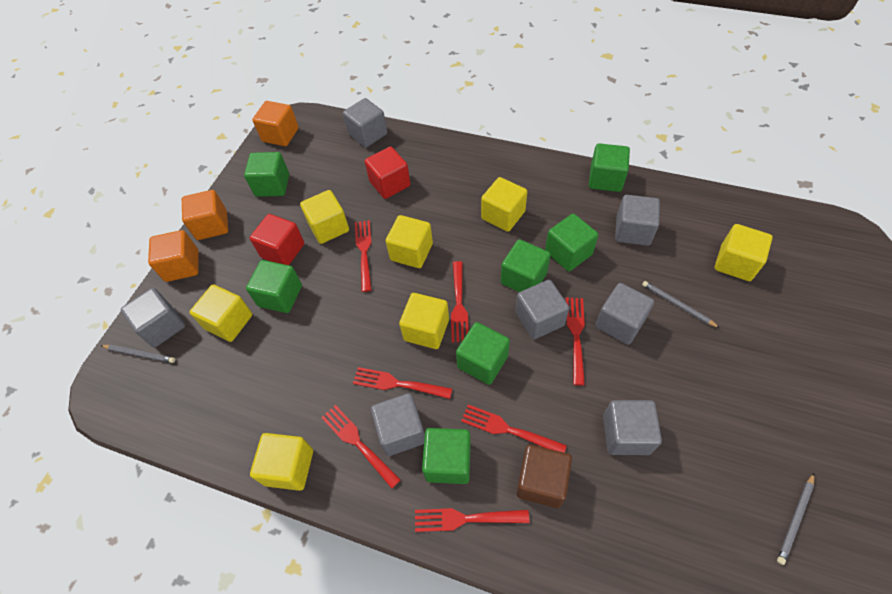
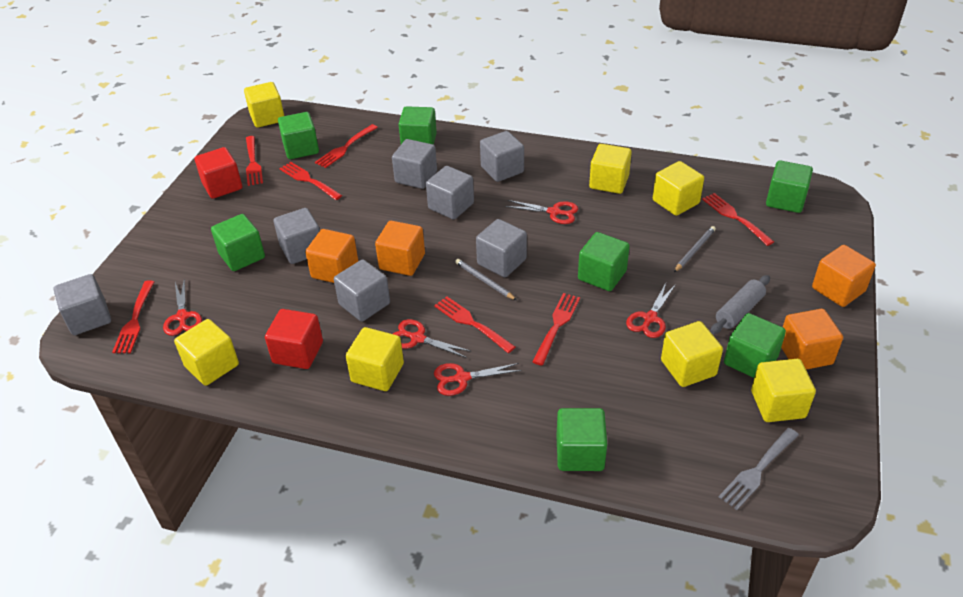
brown cube: 1 -> 0
grey fork: 0 -> 1
grey pencil: 3 -> 2
grey rolling pin: 0 -> 1
orange cube: 3 -> 4
red scissors: 0 -> 5

